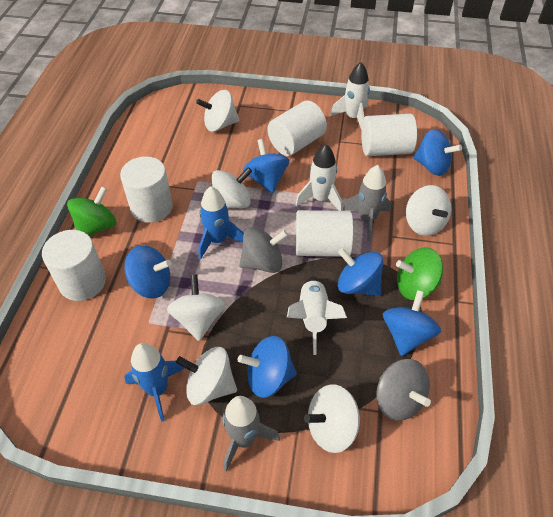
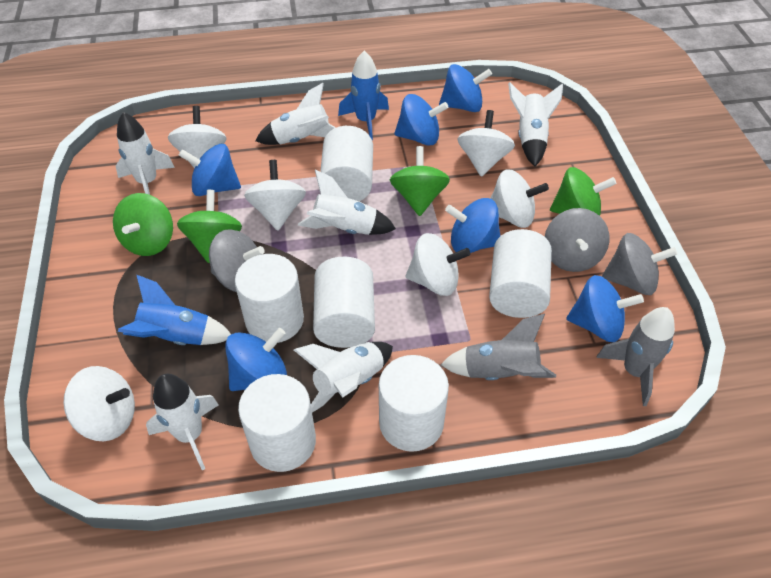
green spinning top: 2 -> 4
grey spinning top: 2 -> 3
white cylinder: 5 -> 6
white rocket: 3 -> 6

